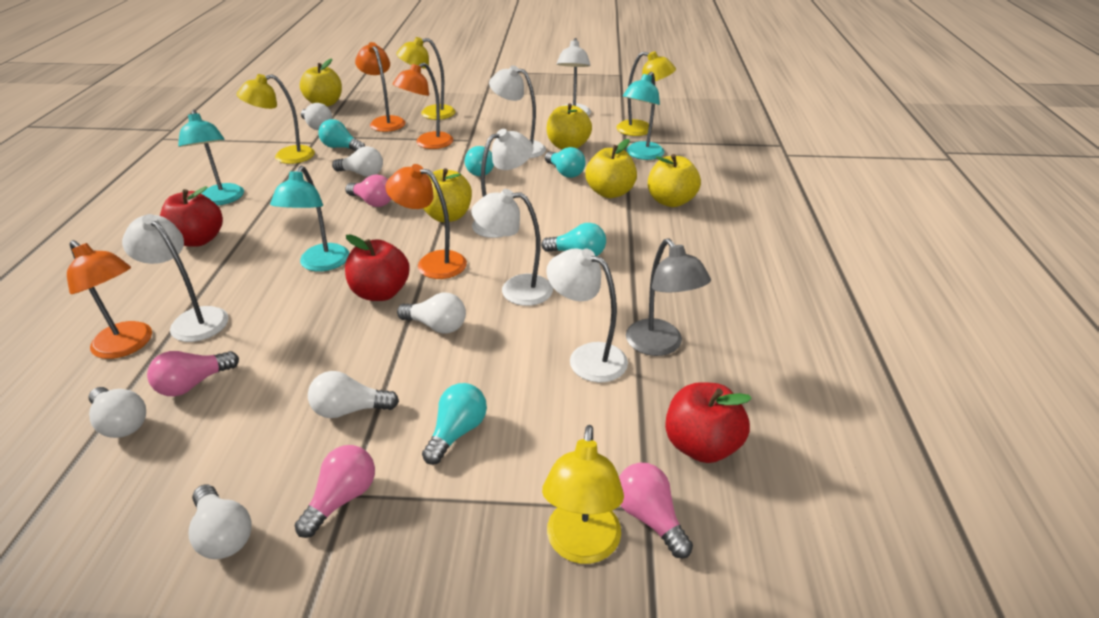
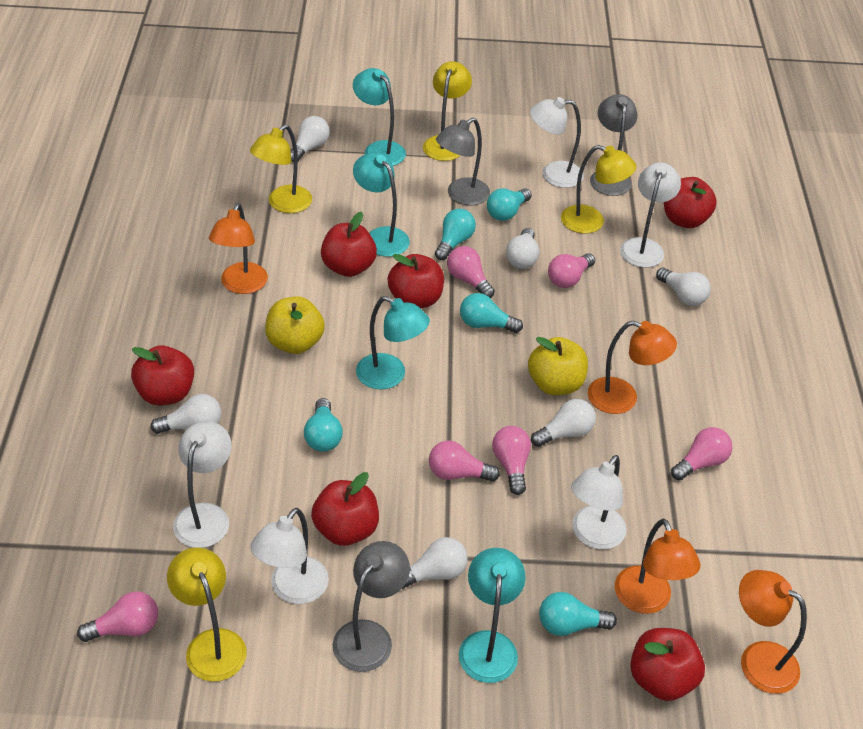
grey lamp: 1 -> 3
pink light bulb: 4 -> 6
red apple: 3 -> 6
turquoise lamp: 3 -> 4
white lamp: 6 -> 5
yellow apple: 5 -> 2

